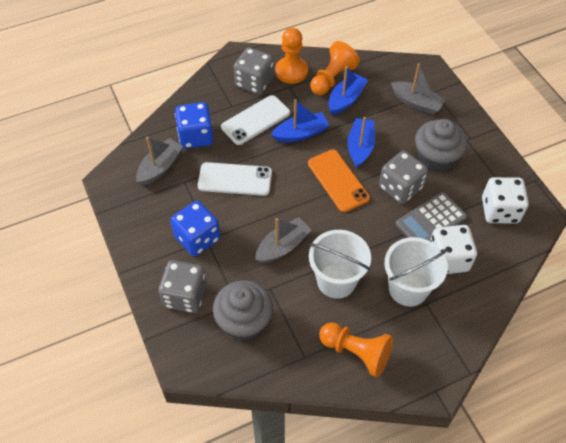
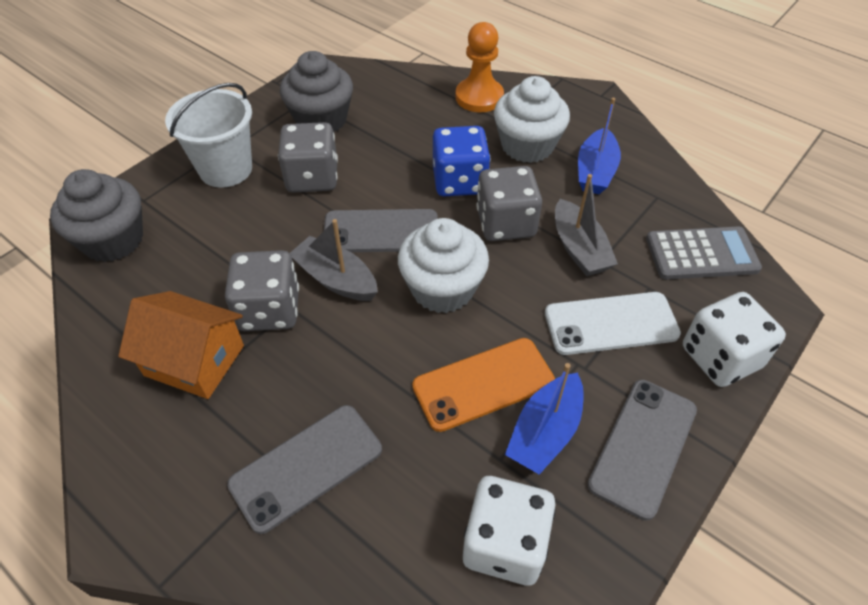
blue boat: 3 -> 2
blue dice: 2 -> 1
grey boat: 3 -> 2
grey phone: 0 -> 3
orange house: 0 -> 1
orange pawn: 3 -> 1
white bucket: 2 -> 1
white cupcake: 0 -> 2
white phone: 2 -> 1

